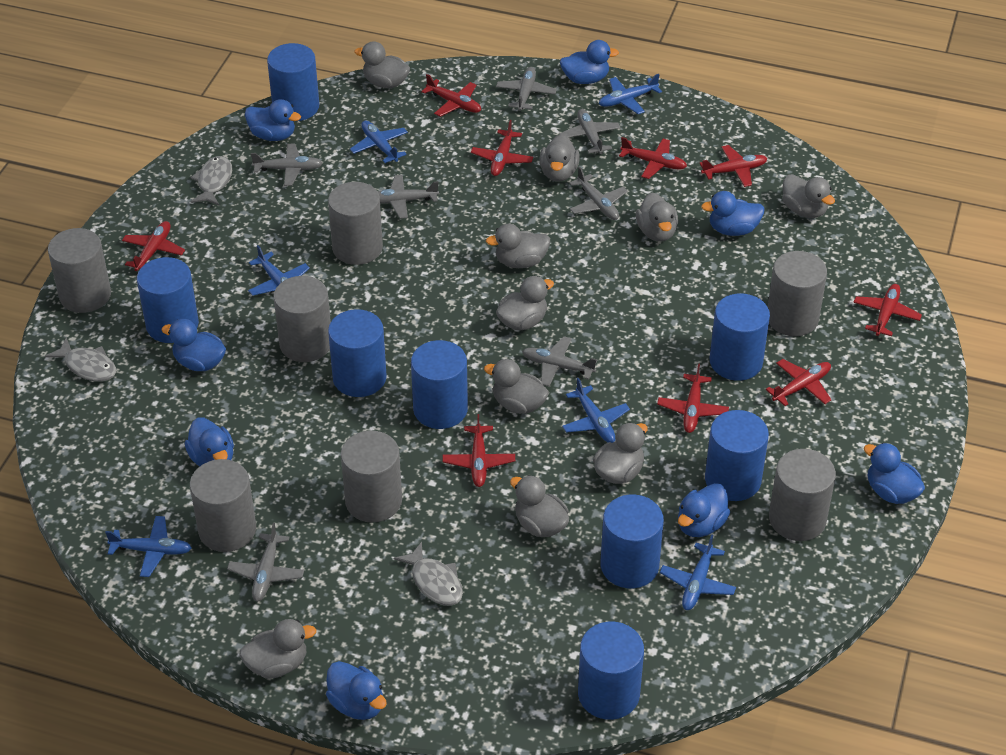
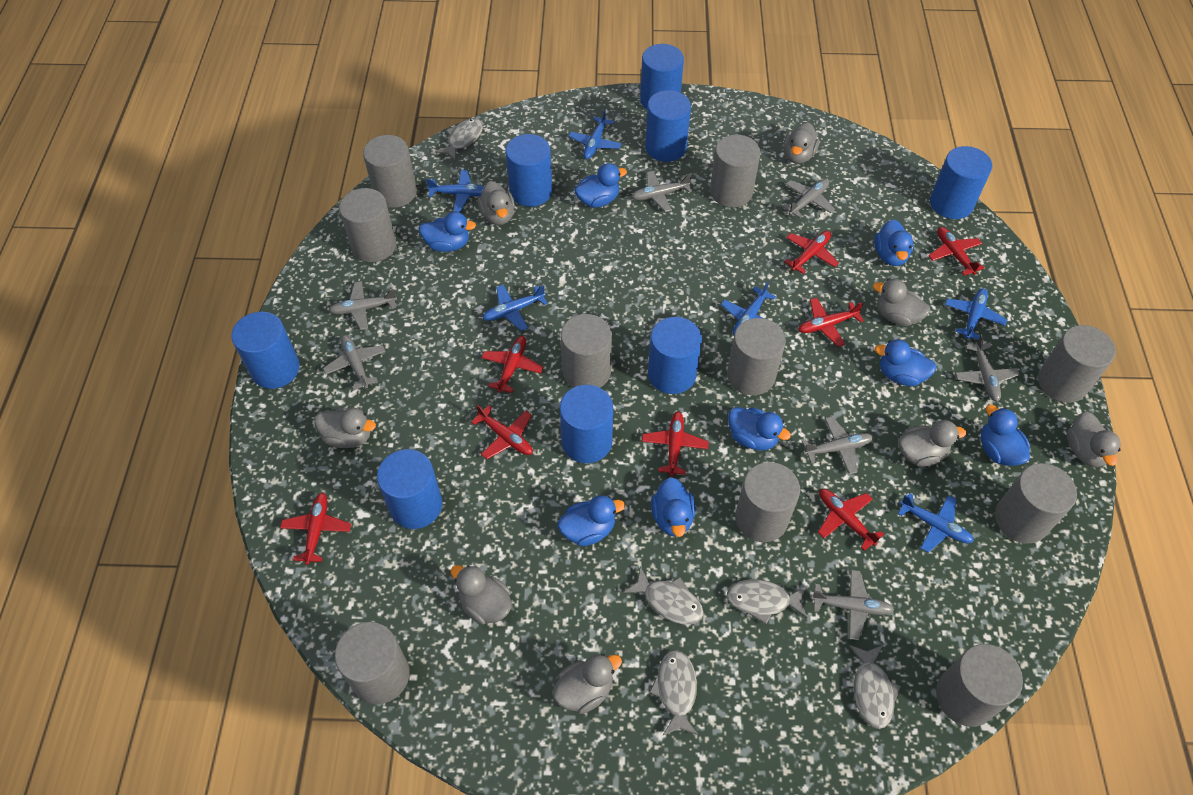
grey cylinder: 7 -> 10
grey duck: 10 -> 8
grey fish: 3 -> 5
red plane: 9 -> 8

